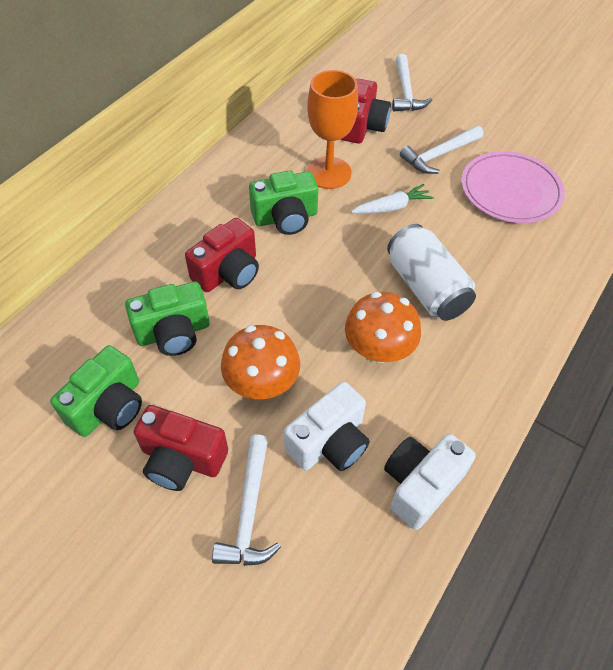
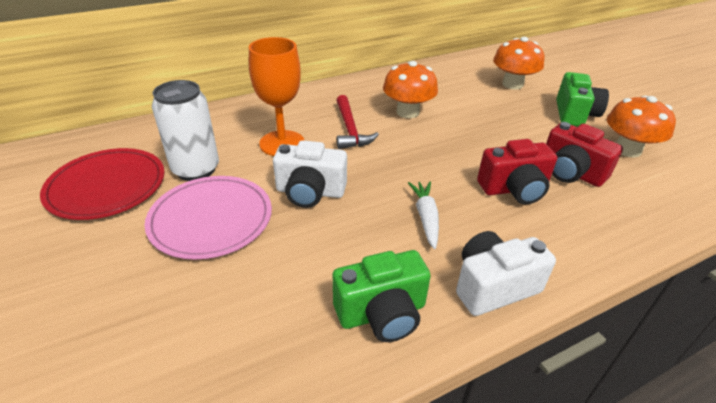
green camera: 3 -> 2
orange mushroom: 2 -> 3
red camera: 3 -> 2
red hammer: 0 -> 1
red plate: 0 -> 1
white hammer: 3 -> 0

